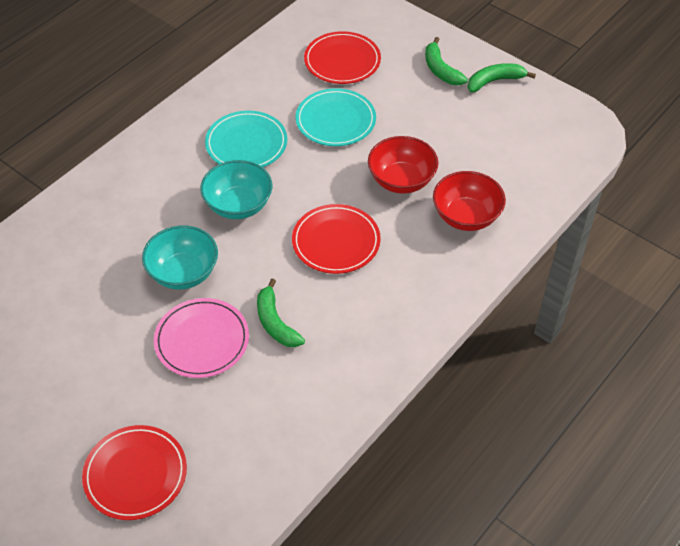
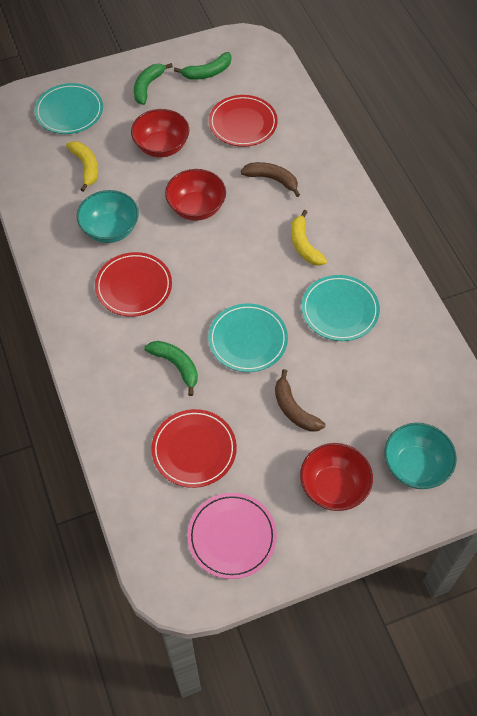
brown banana: 0 -> 2
red bowl: 2 -> 3
turquoise plate: 2 -> 3
yellow banana: 0 -> 2

